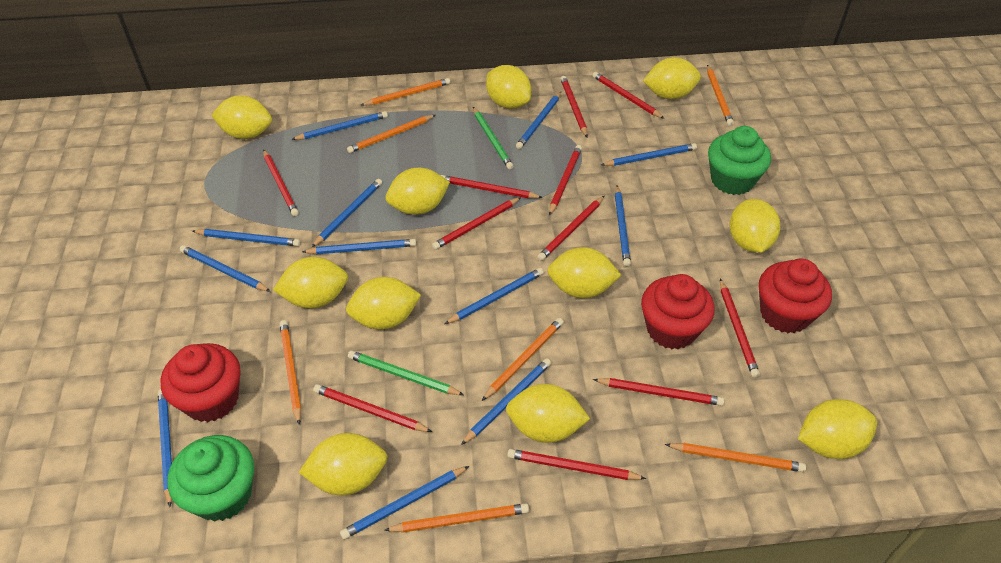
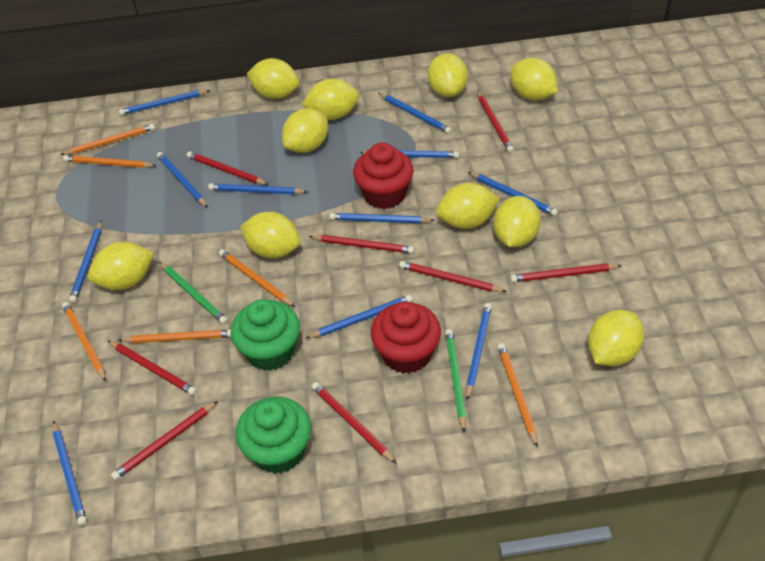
blue pencil: 12 -> 11
orange pencil: 7 -> 6
red cupcake: 3 -> 2
red pencil: 11 -> 8
yellow lemon: 11 -> 10

